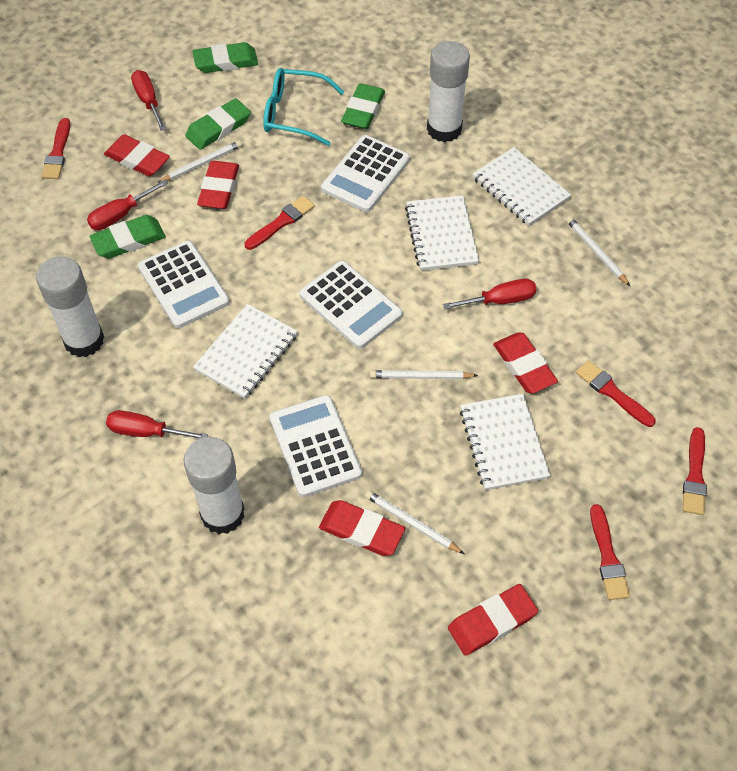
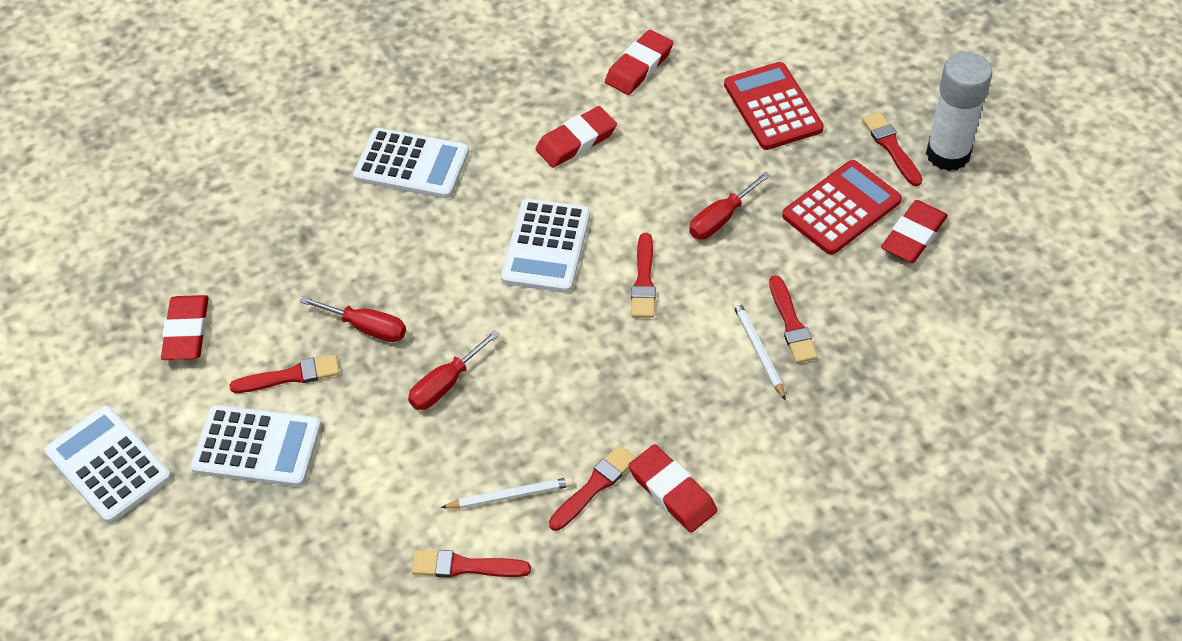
green eraser: 4 -> 0
red brush: 5 -> 6
red calculator: 0 -> 2
red screwdriver: 4 -> 3
turquoise glasses: 1 -> 0
white glue stick: 3 -> 1
white notebook: 4 -> 0
white pencil: 4 -> 2

